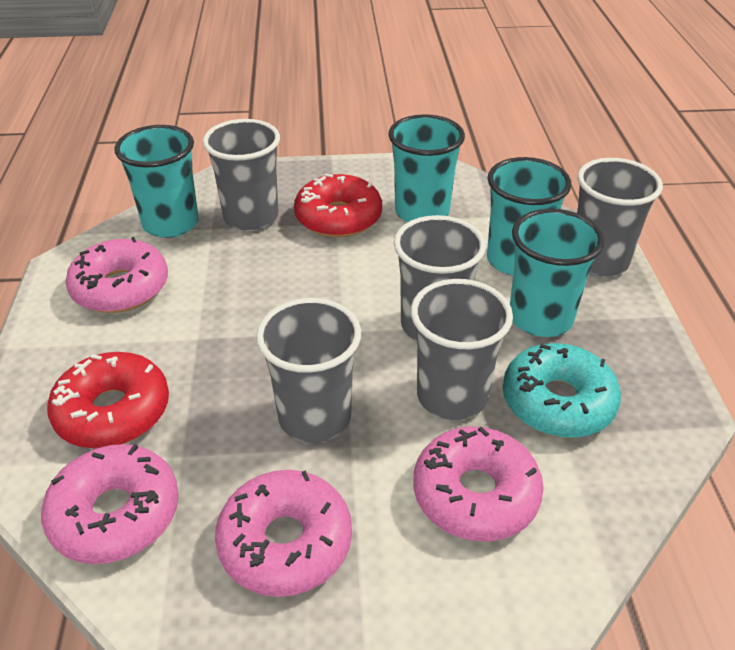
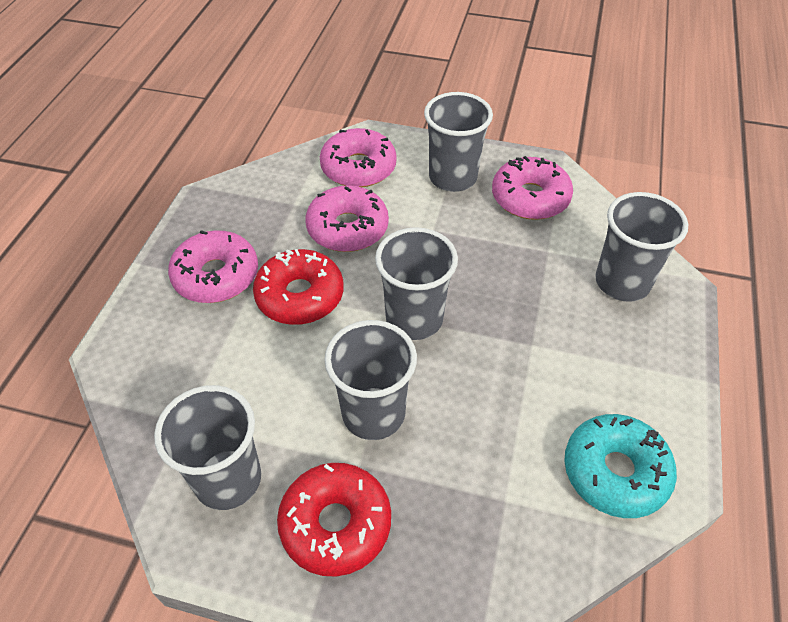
turquoise cup: 4 -> 0

